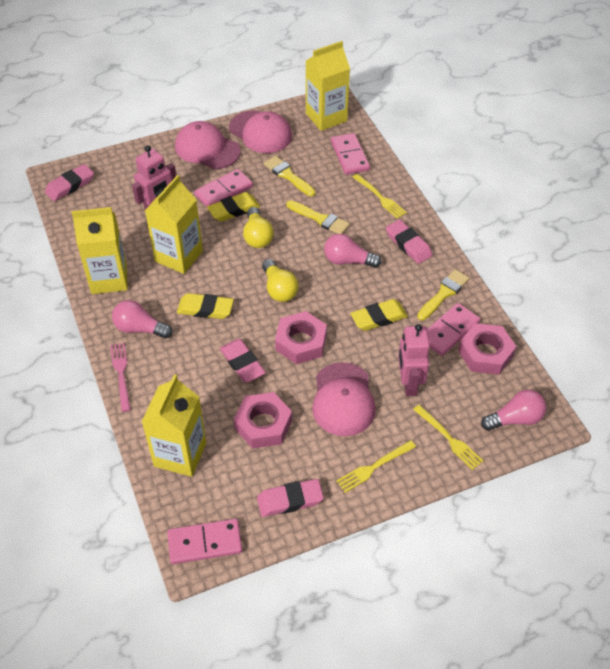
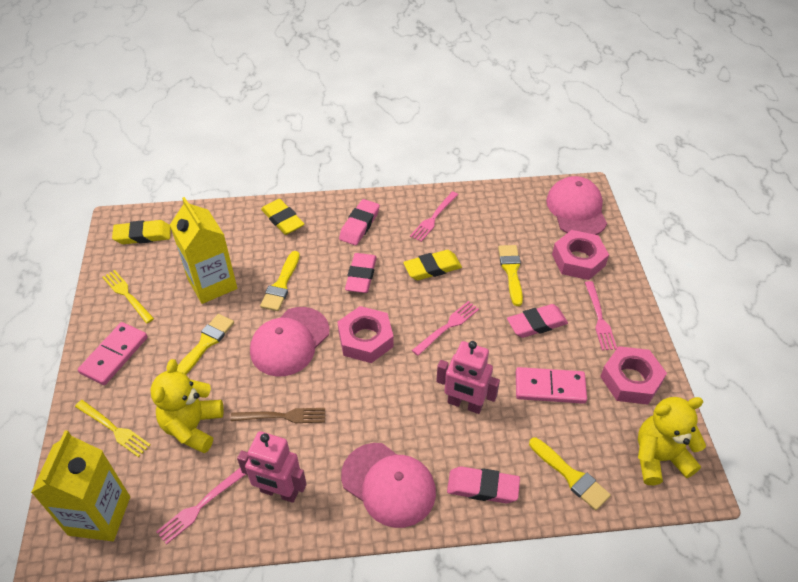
brown fork: 0 -> 1
pink domino: 4 -> 2
pink fork: 1 -> 4
pink light bulb: 3 -> 0
yellow brush: 3 -> 4
yellow carton: 4 -> 2
yellow fork: 3 -> 2
yellow light bulb: 2 -> 0
yellow teddy bear: 0 -> 2

